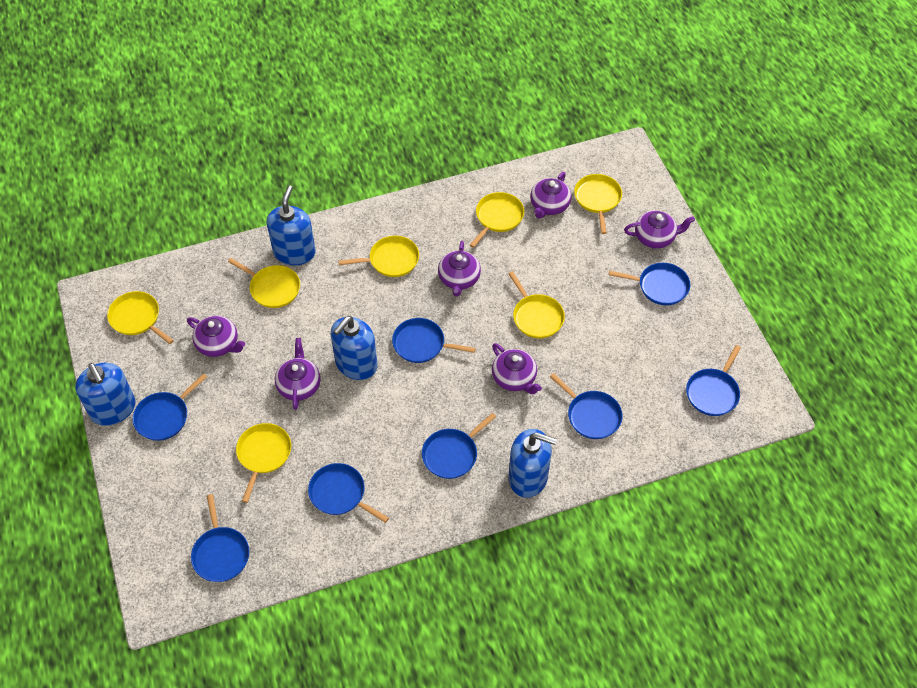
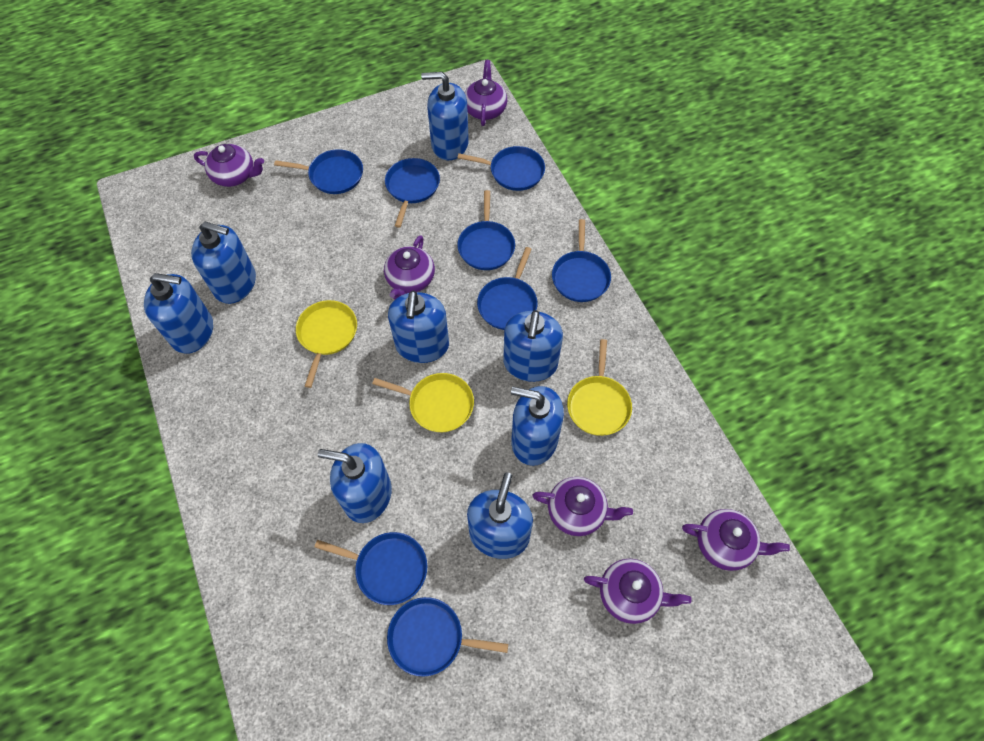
blue soap dispenser: 4 -> 8
yellow pan: 7 -> 3

